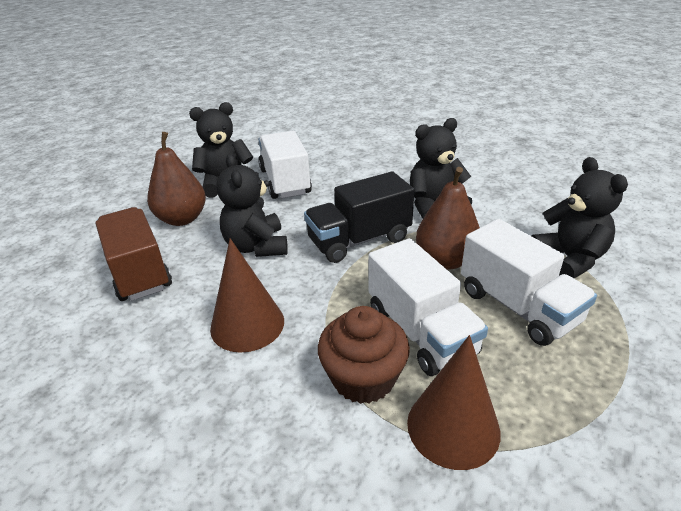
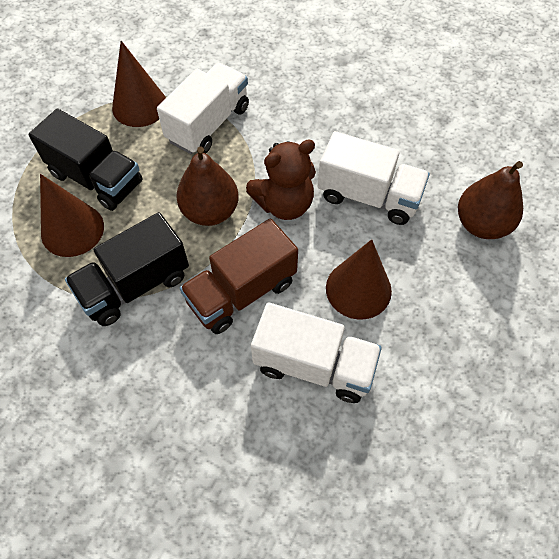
black teddy bear: 4 -> 0
black truck: 1 -> 2
brown cone: 2 -> 3
brown cupcake: 1 -> 0
brown teddy bear: 0 -> 1

